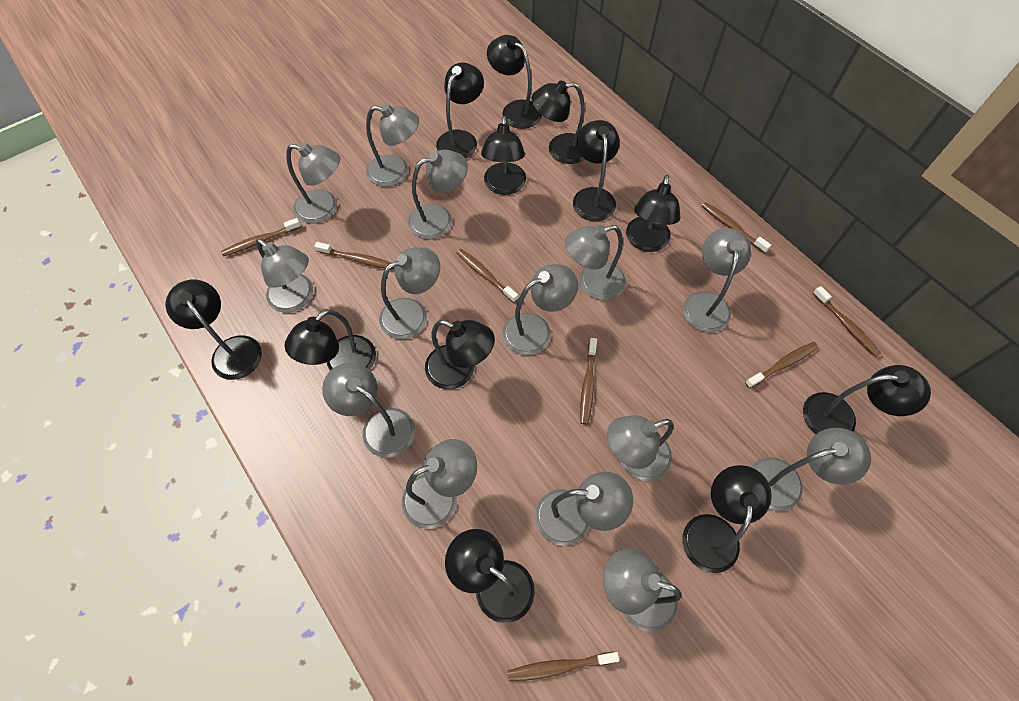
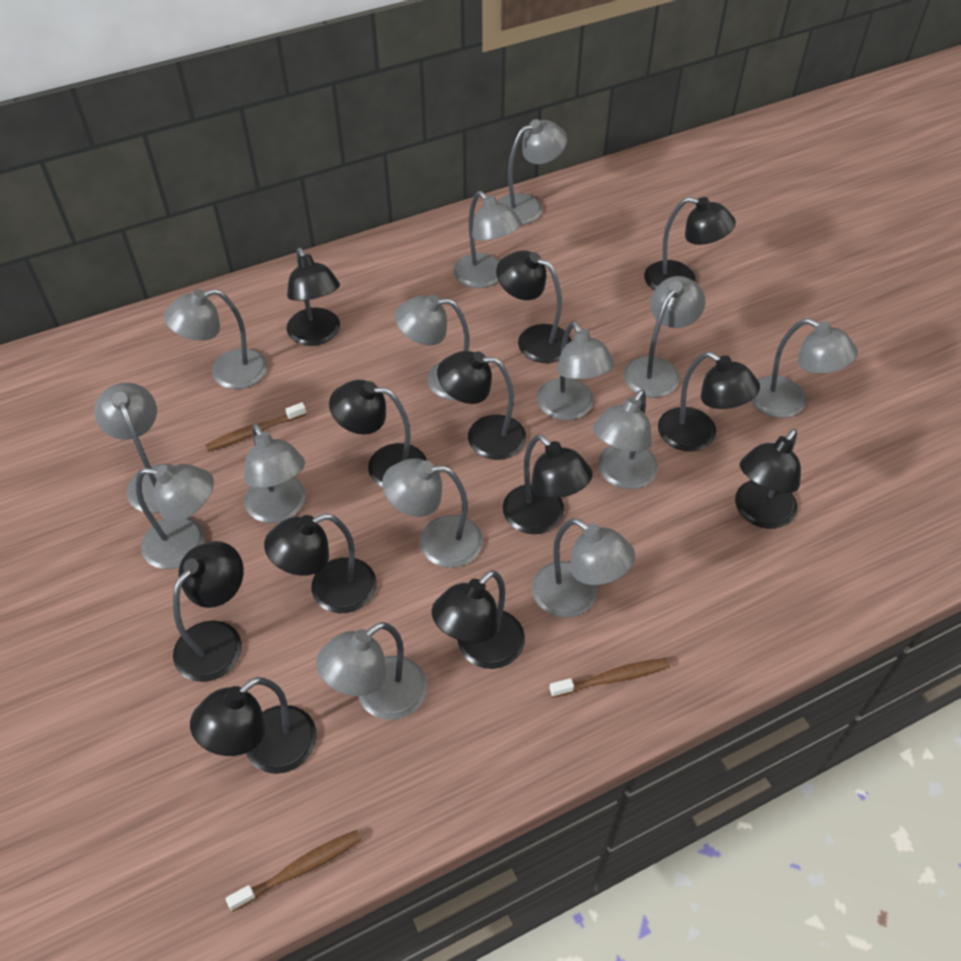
brown toothbrush: 8 -> 3

